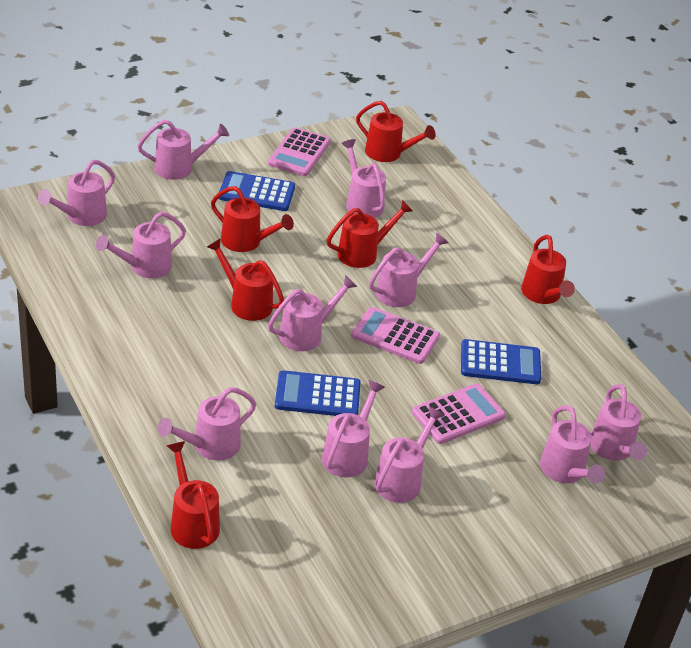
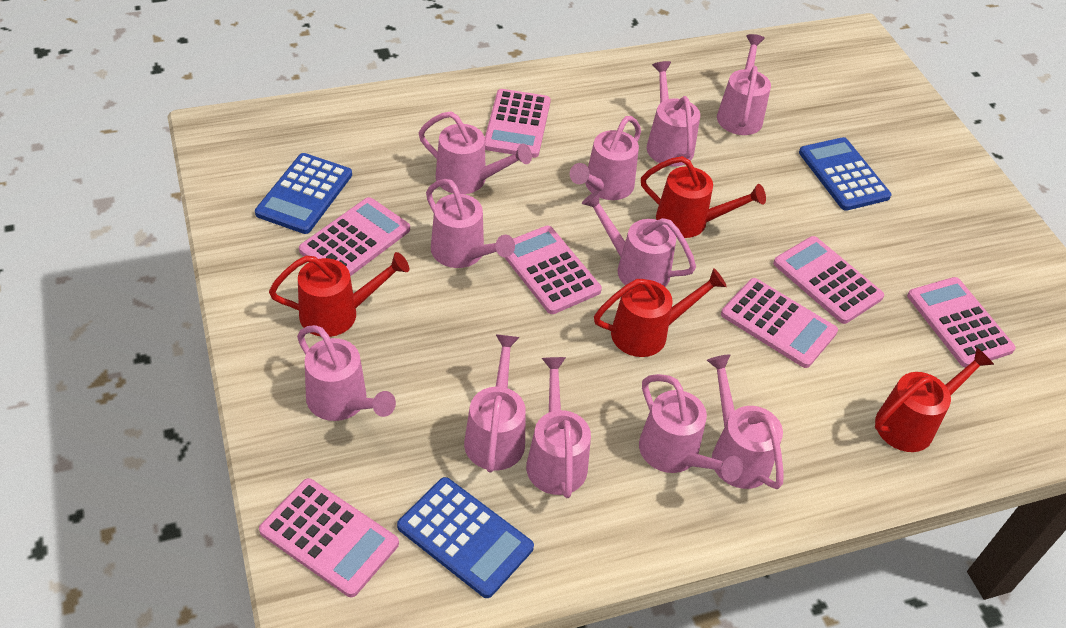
pink calculator: 3 -> 7
red watering can: 6 -> 4

